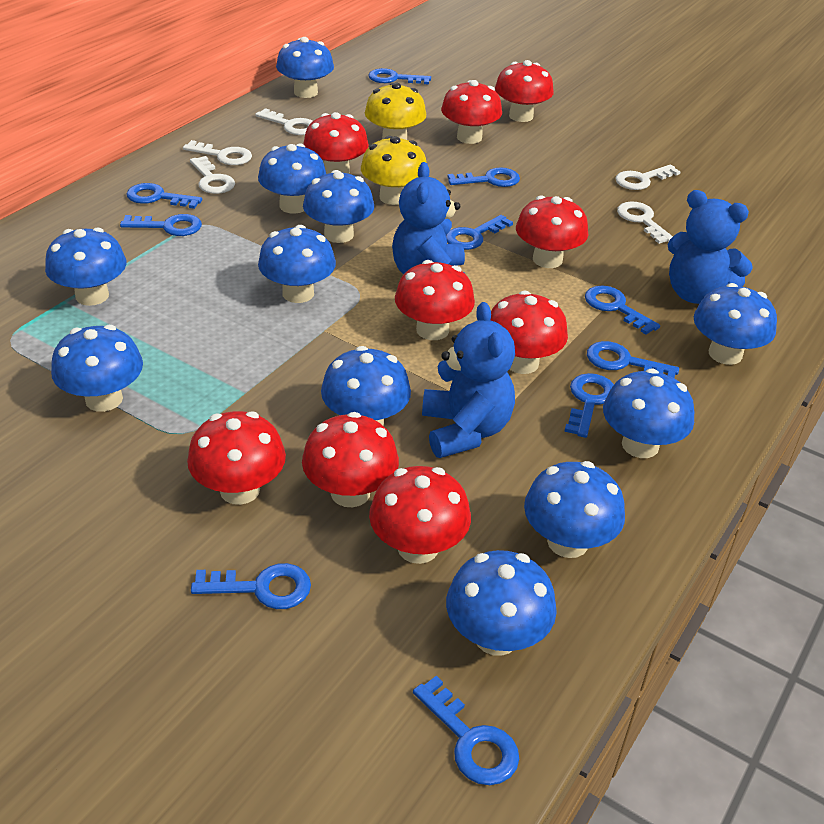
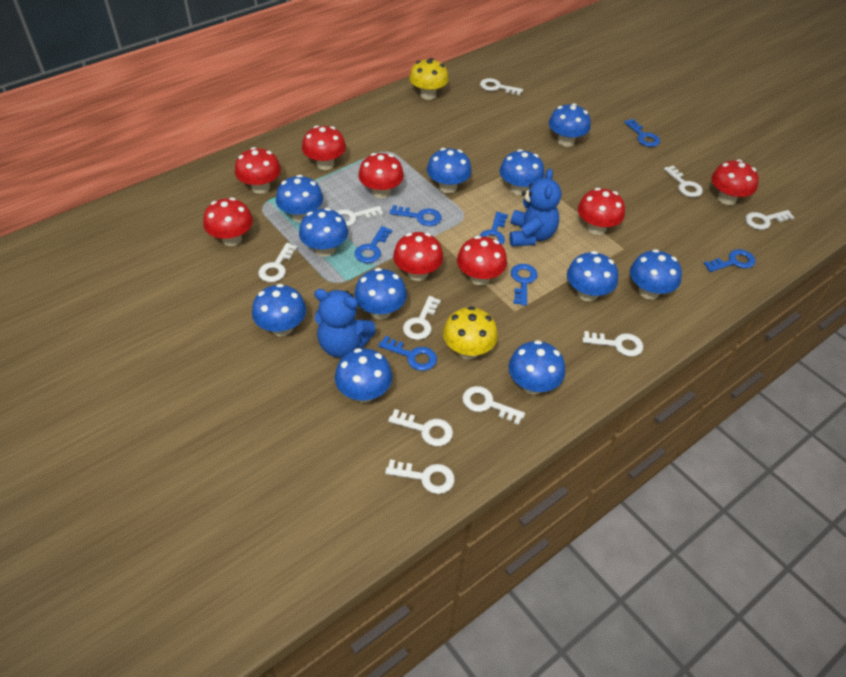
blue key: 10 -> 7
blue teddy bear: 3 -> 2
red mushroom: 9 -> 8
white key: 5 -> 10

